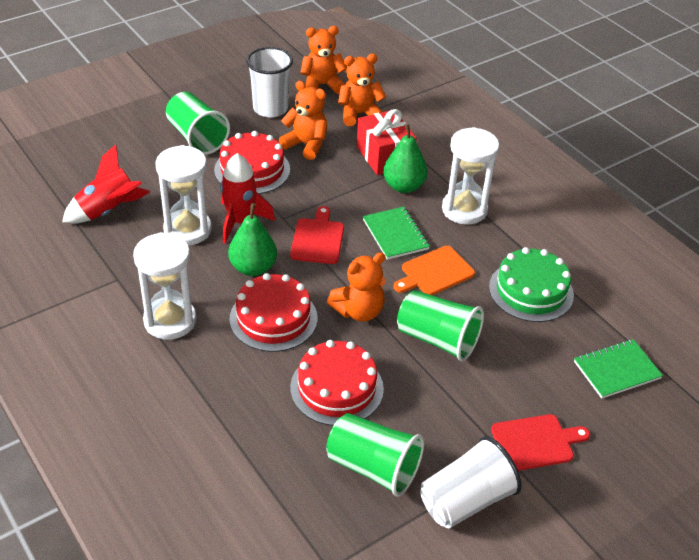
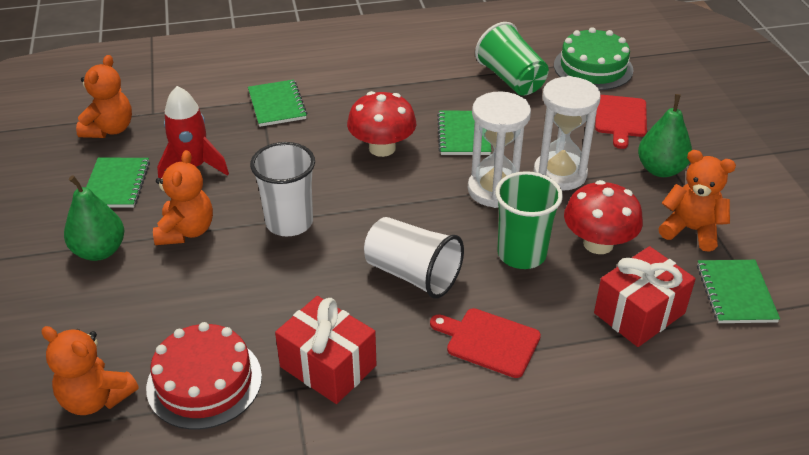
green cup: 3 -> 2
green notebook: 2 -> 4
orange cutting board: 1 -> 0
red cake: 3 -> 1
red gift: 1 -> 2
red mushroom: 0 -> 2
red rocket: 2 -> 1
white hourglass: 3 -> 2

